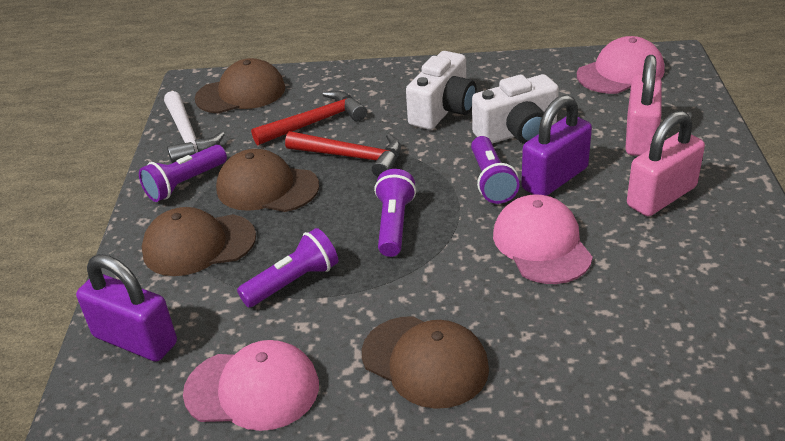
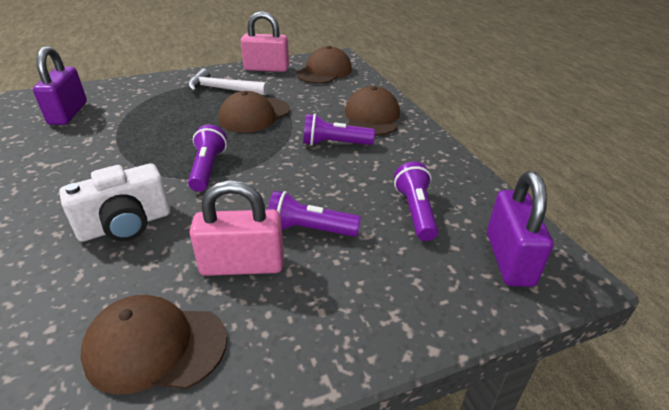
pink cap: 3 -> 0
red hammer: 2 -> 0
white camera: 2 -> 1

